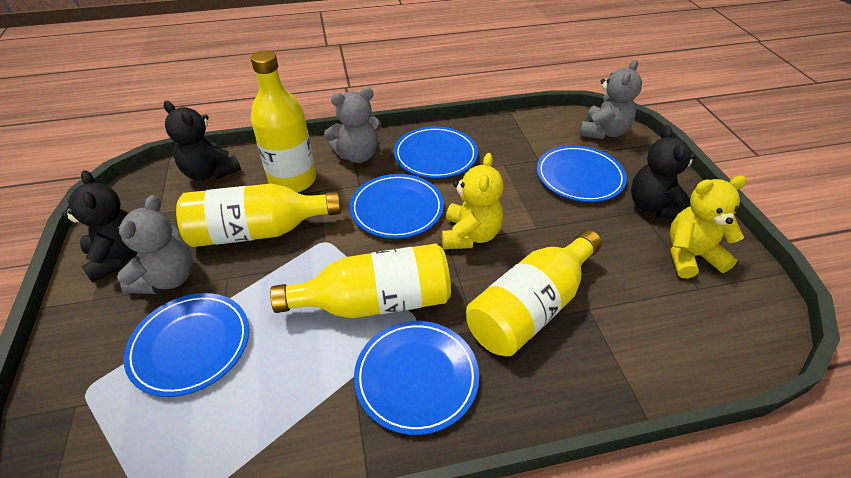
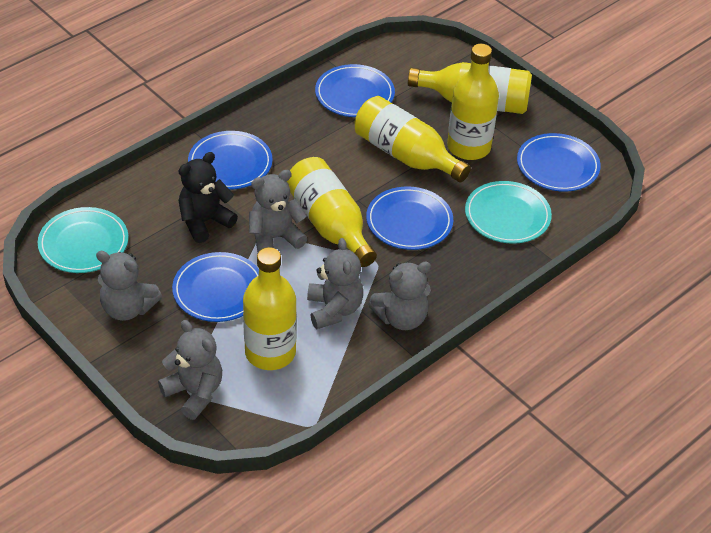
black teddy bear: 3 -> 1
grey teddy bear: 3 -> 5
turquoise plate: 0 -> 2
yellow bottle: 4 -> 5
yellow teddy bear: 2 -> 0

